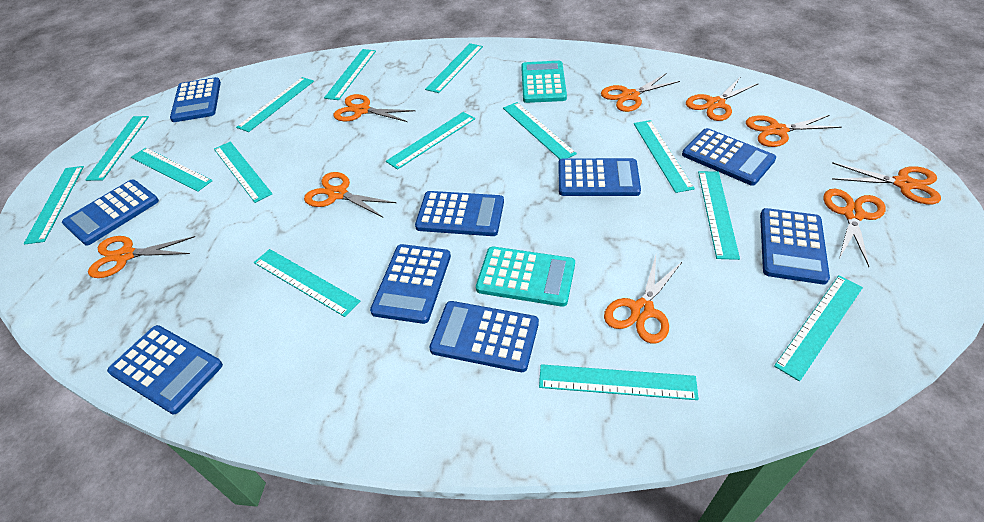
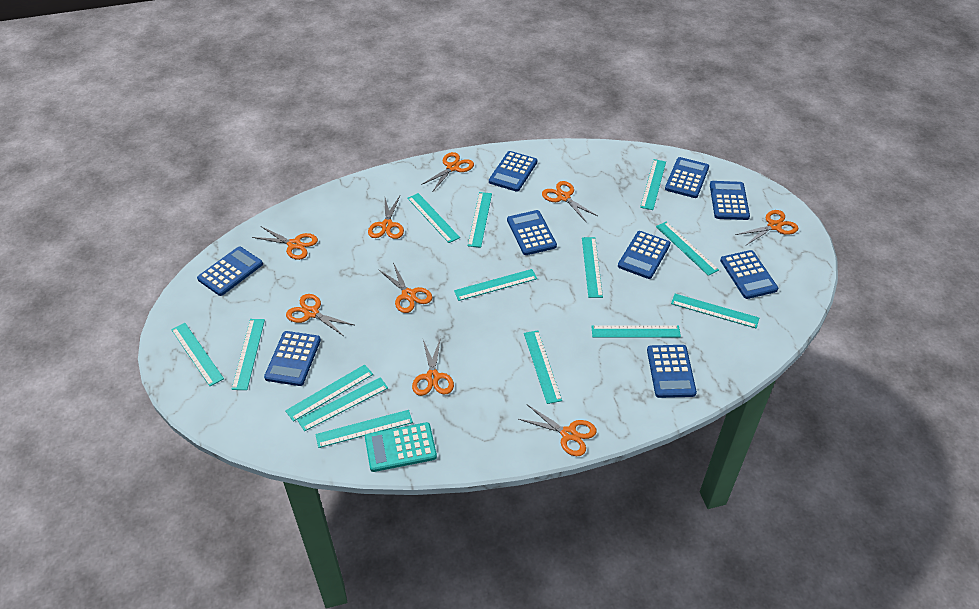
turquoise calculator: 2 -> 1

